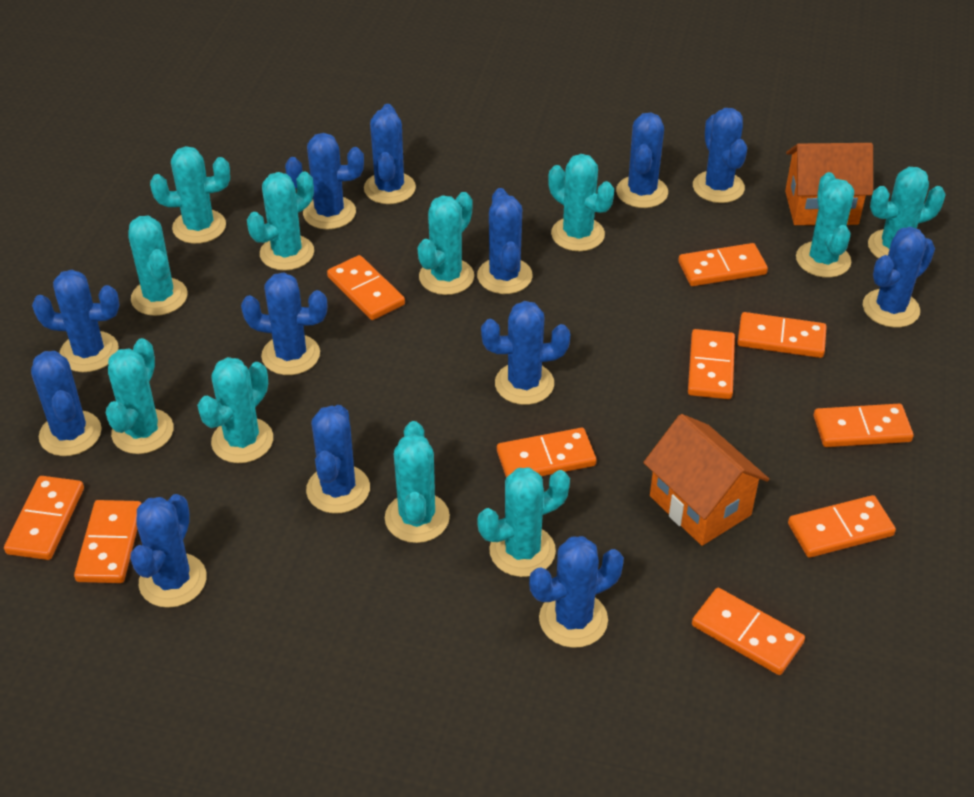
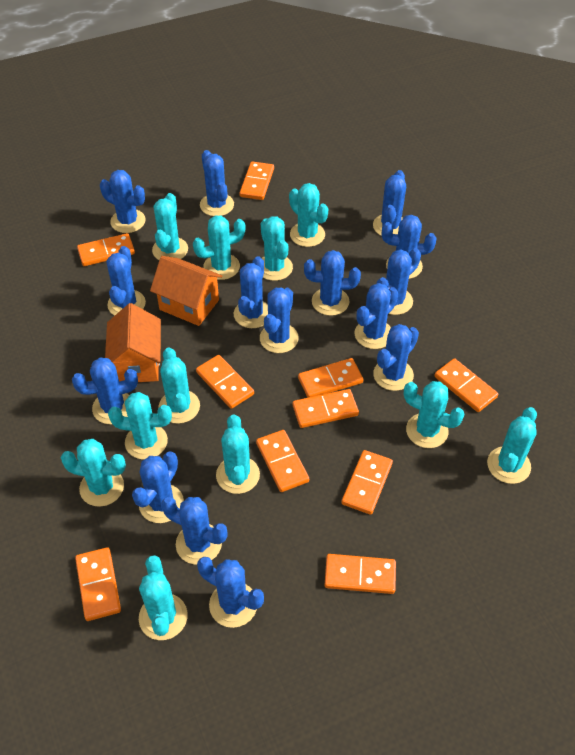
blue cactus: 13 -> 15

